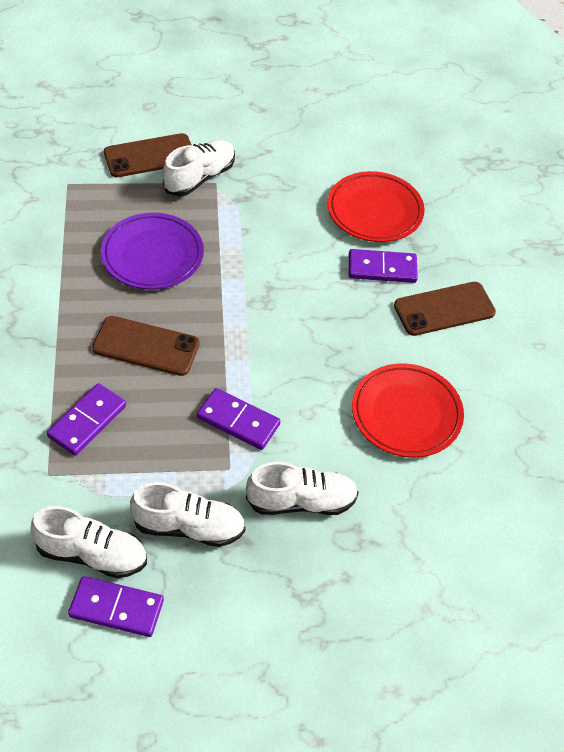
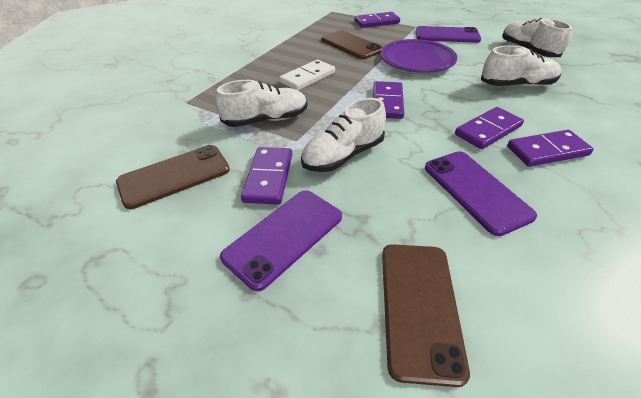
purple domino: 4 -> 5
purple phone: 0 -> 3
red plate: 2 -> 0
white domino: 0 -> 1

